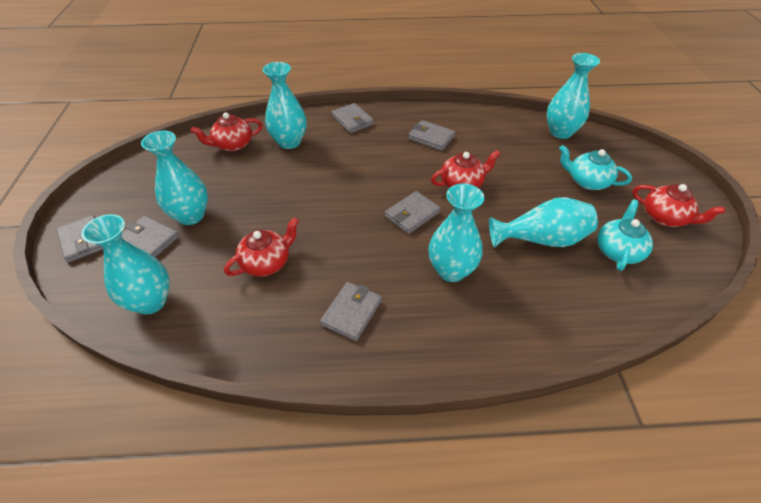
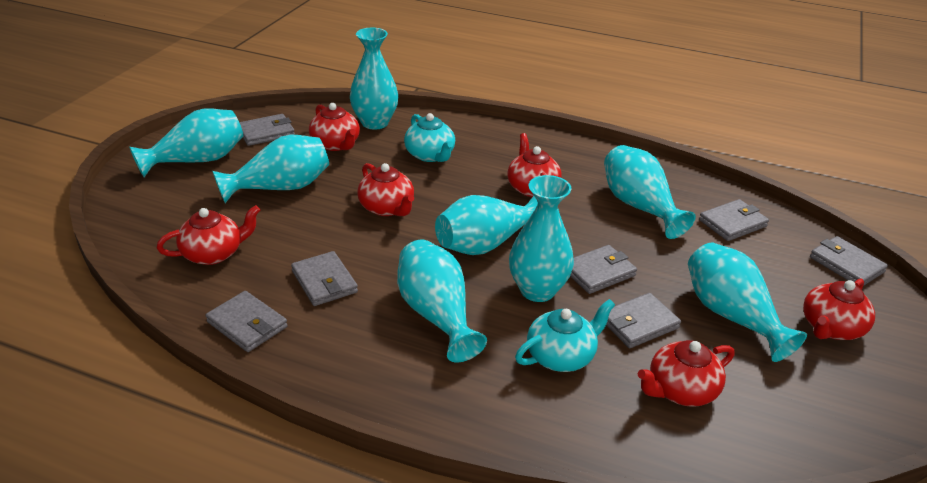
grey wallet: 6 -> 7
red teapot: 4 -> 6
turquoise vase: 6 -> 8

